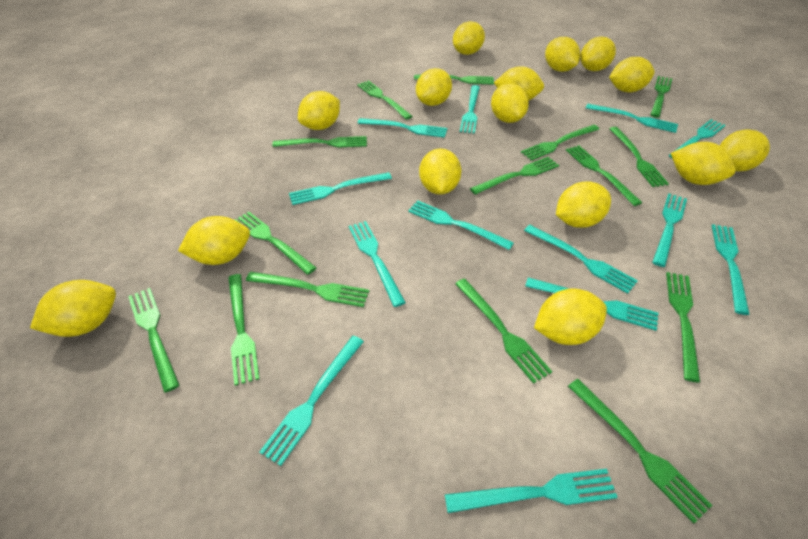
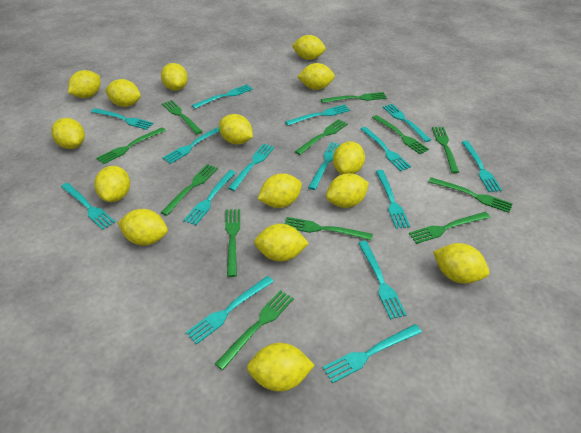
green fork: 15 -> 12
turquoise fork: 13 -> 15

